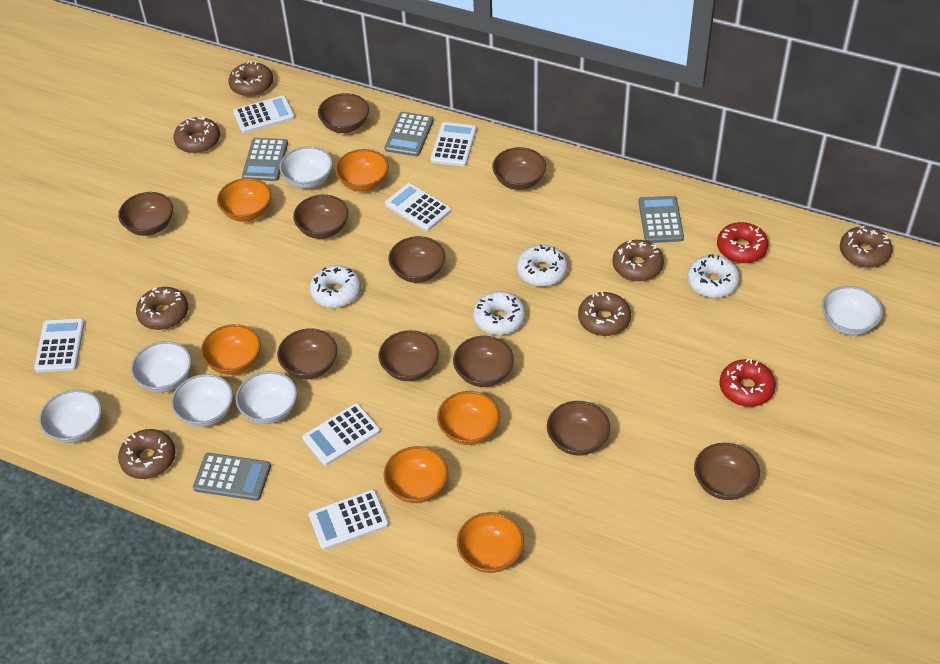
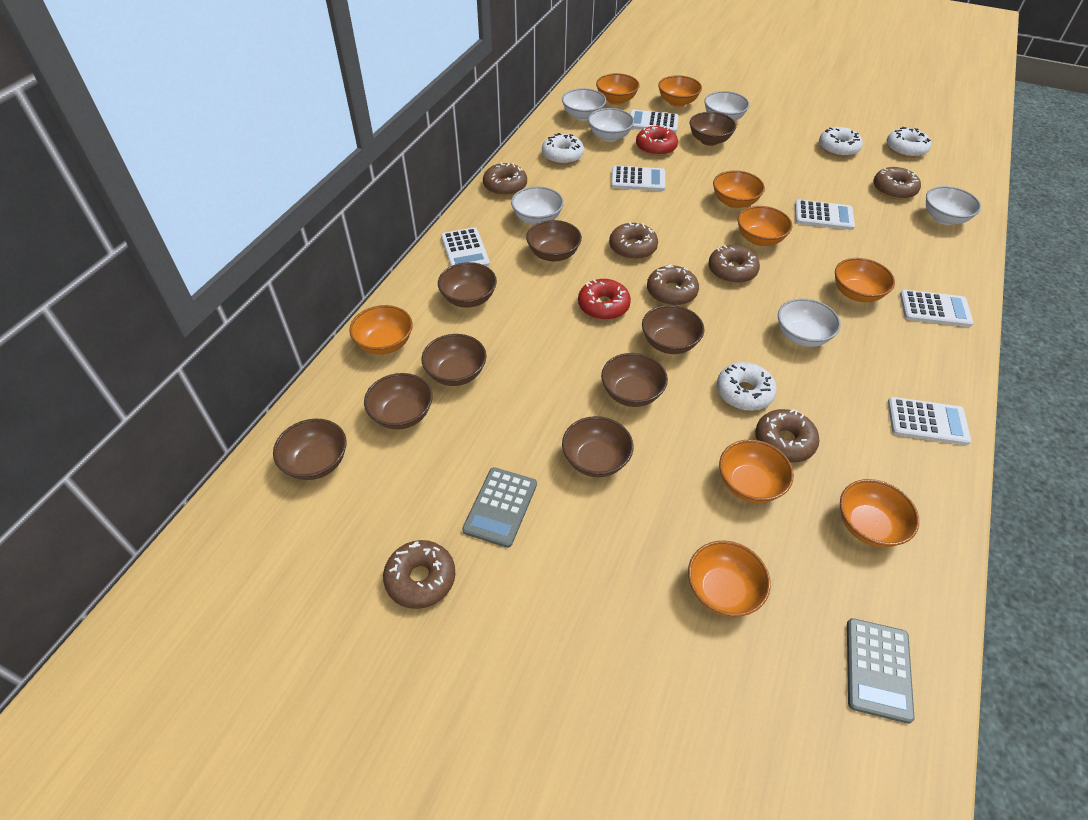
brown bowl: 10 -> 9
grey calculator: 4 -> 2
orange bowl: 6 -> 9

